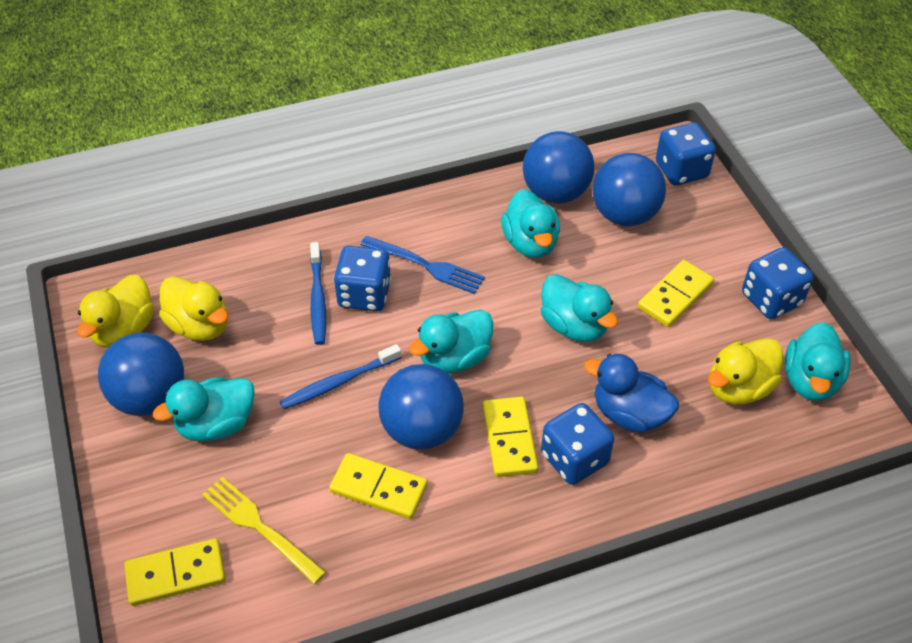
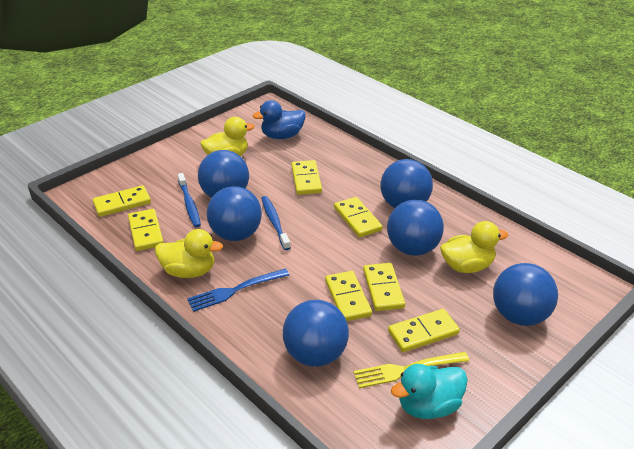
blue ball: 4 -> 6
blue dice: 4 -> 0
turquoise duck: 5 -> 1
yellow domino: 4 -> 7

